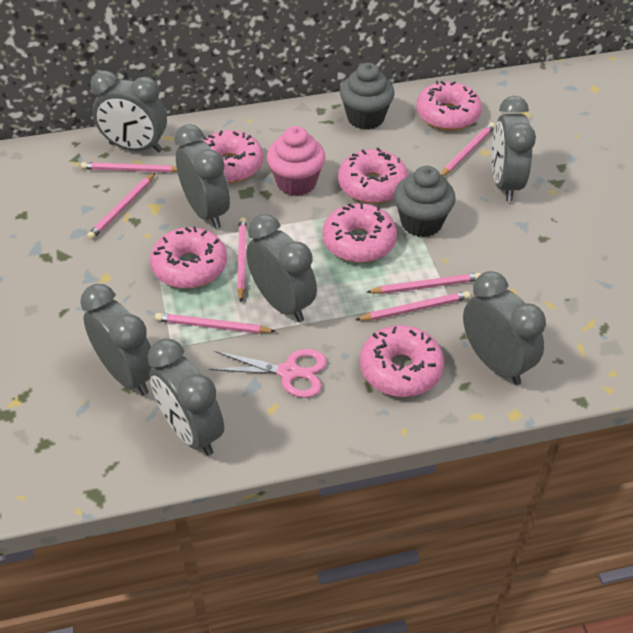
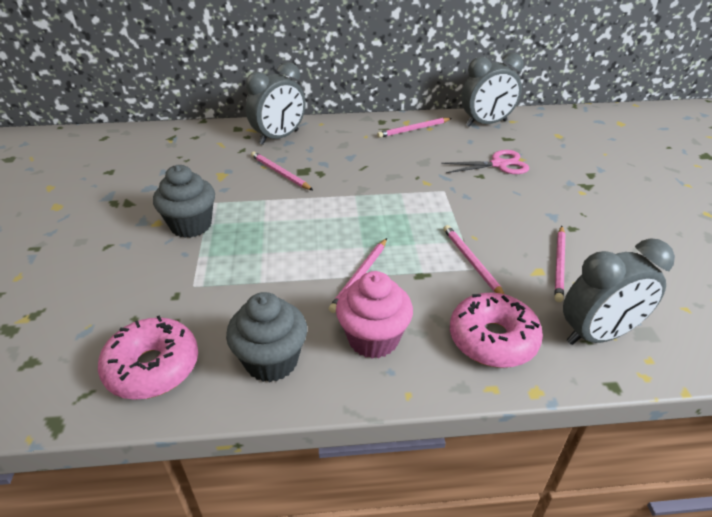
grey clock: 7 -> 3
pink donut: 6 -> 2
pink pencil: 7 -> 5

